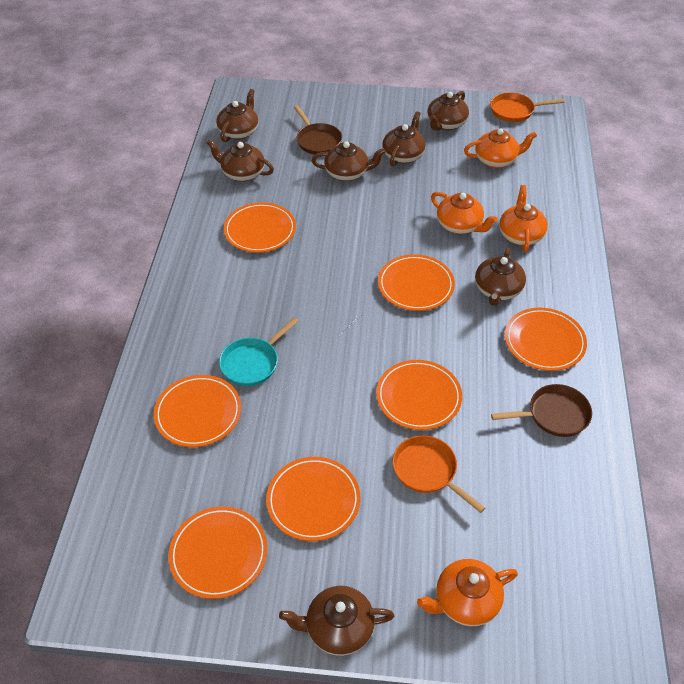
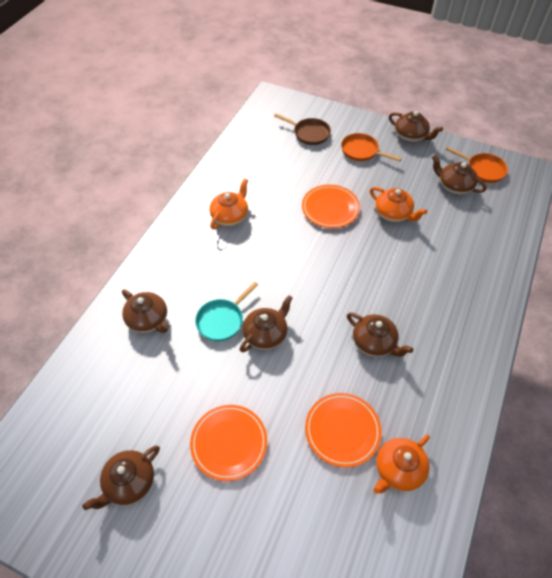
brown pan: 2 -> 1
brown teapot: 7 -> 6
orange plate: 7 -> 3
orange teapot: 4 -> 3

